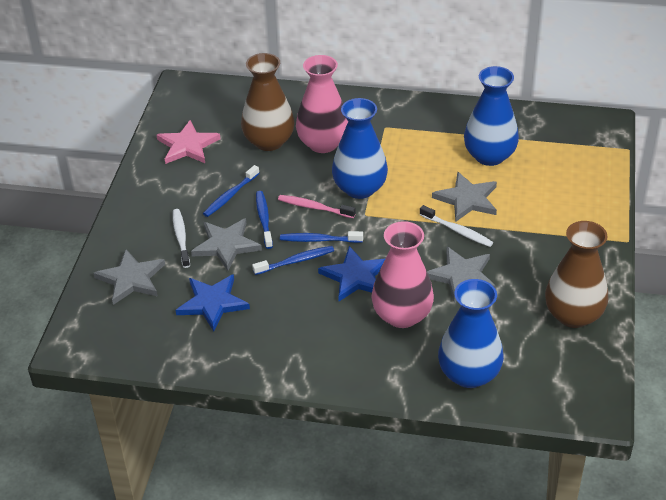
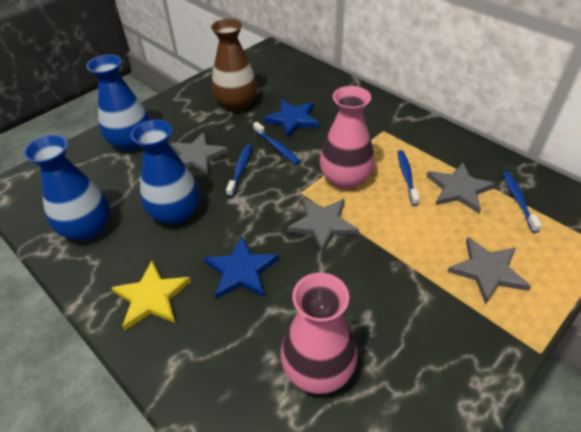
brown vase: 2 -> 1
pink star: 1 -> 0
pink toothbrush: 1 -> 0
white toothbrush: 2 -> 0
yellow star: 0 -> 1

